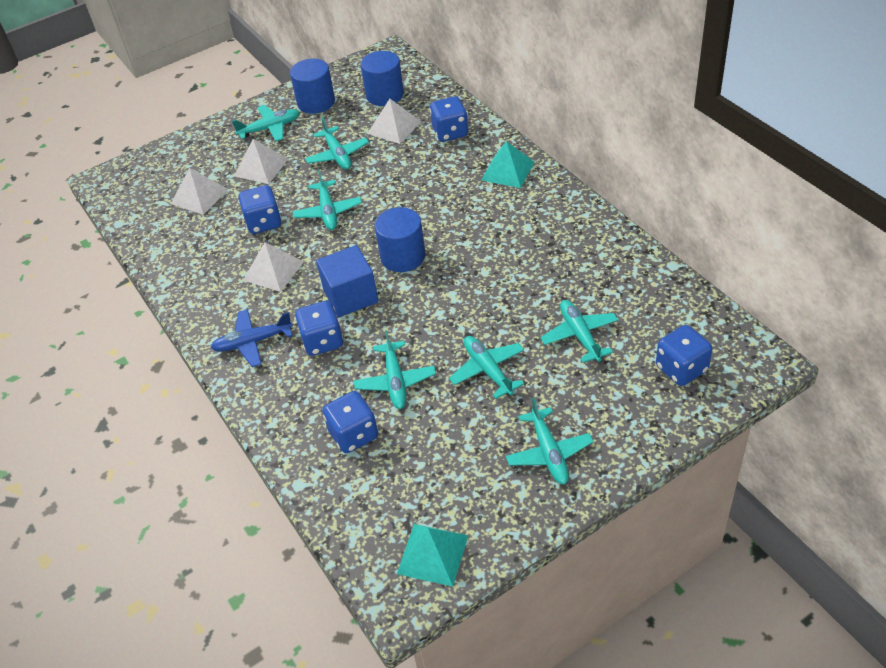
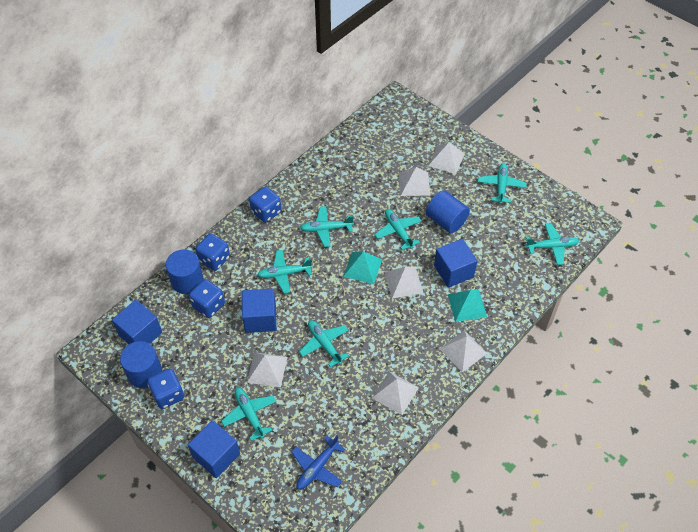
blue cube: 1 -> 4
blue dice: 5 -> 4
white pyramid: 4 -> 6

